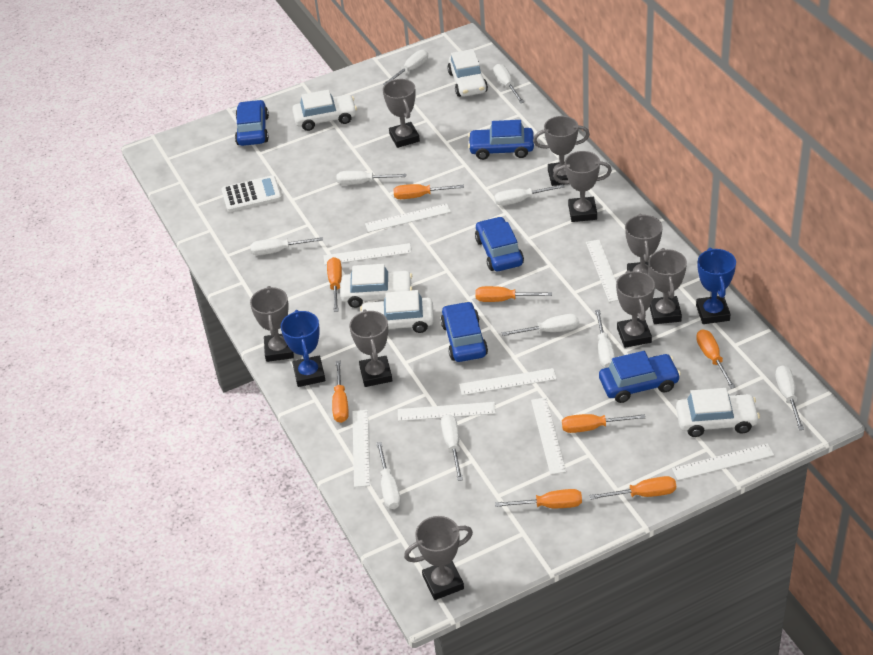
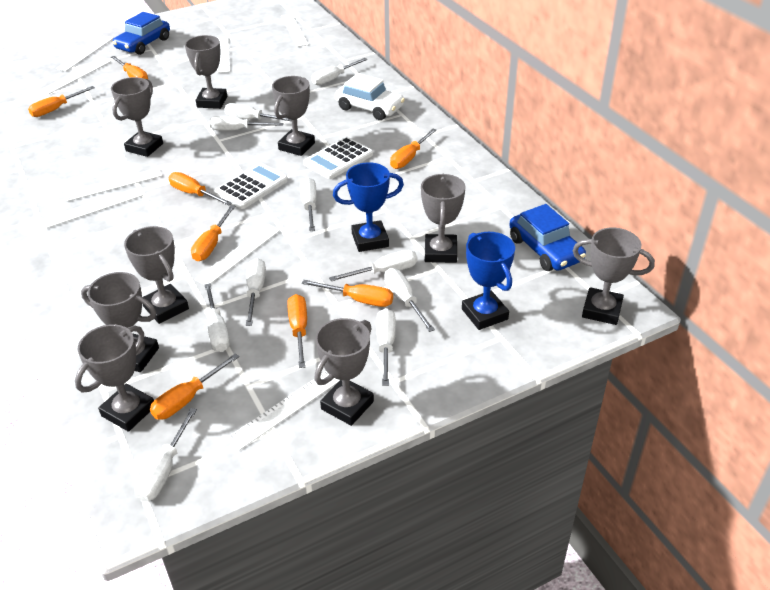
blue car: 5 -> 2
white calculator: 1 -> 2
white car: 5 -> 1

